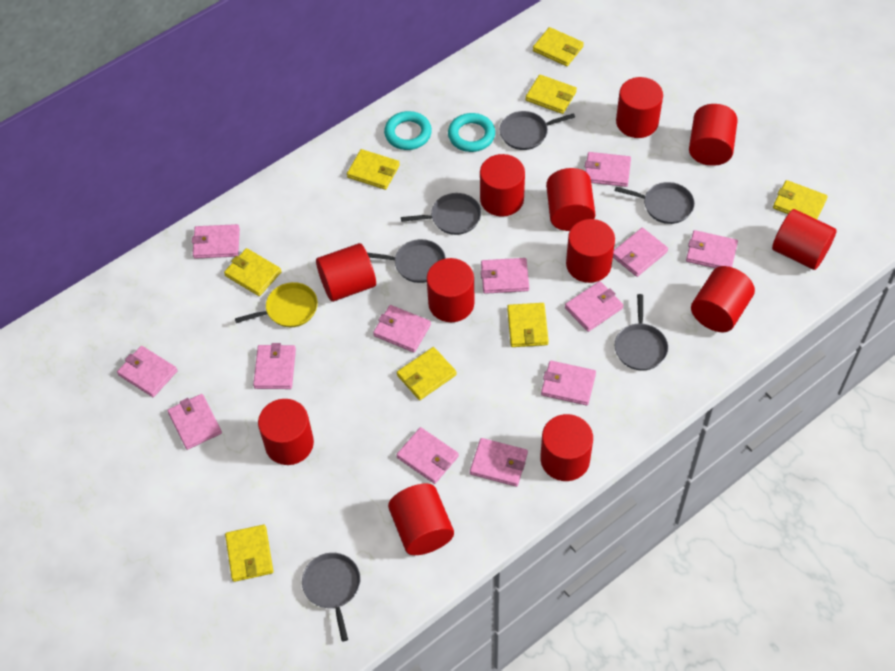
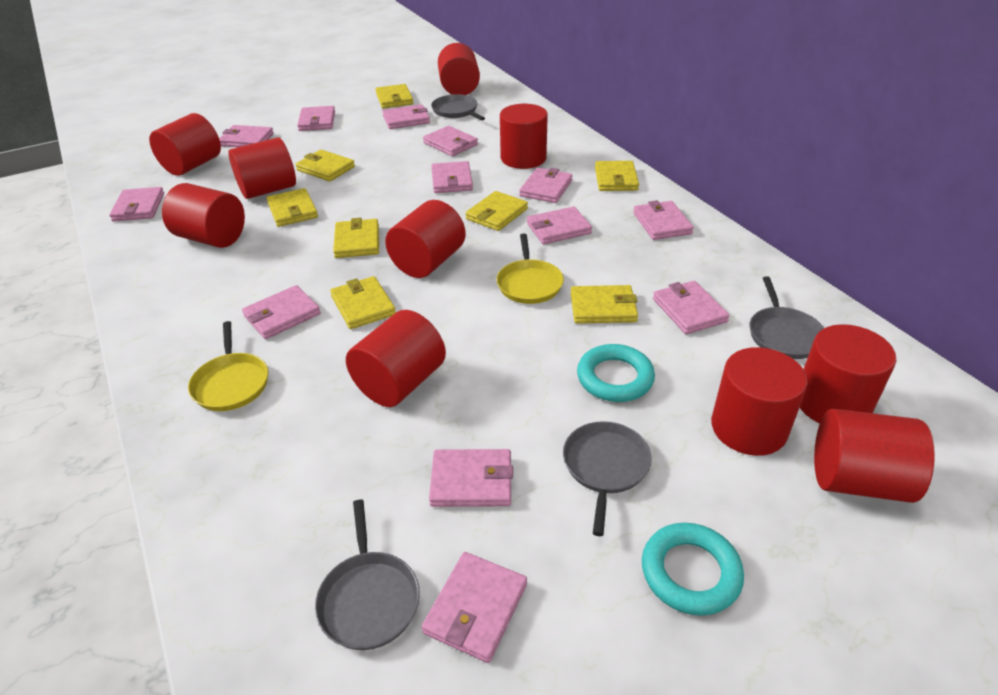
grey pan: 6 -> 4
red cylinder: 12 -> 10
yellow pan: 1 -> 2

